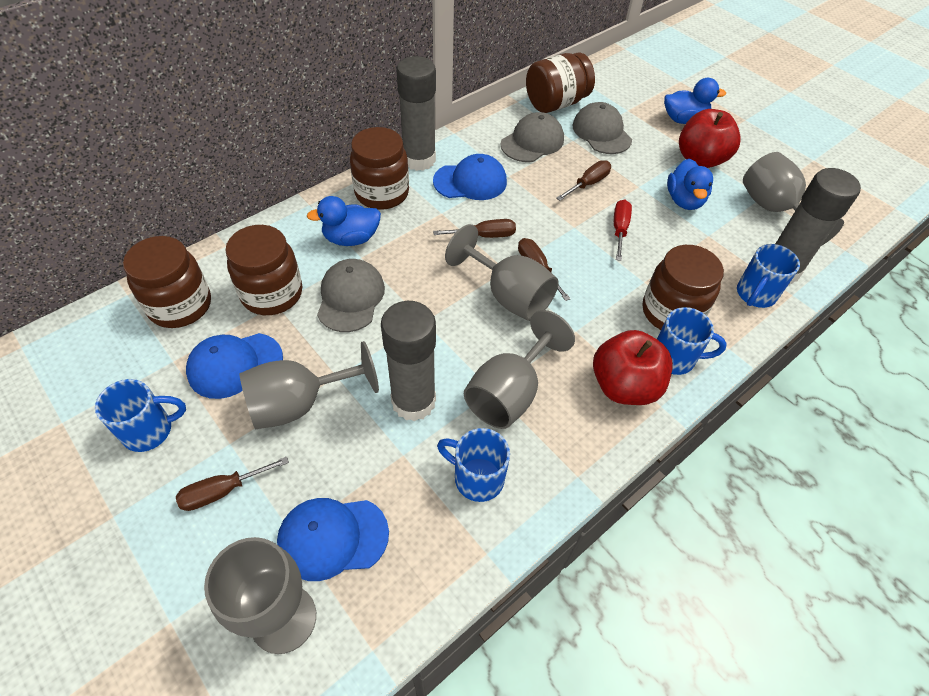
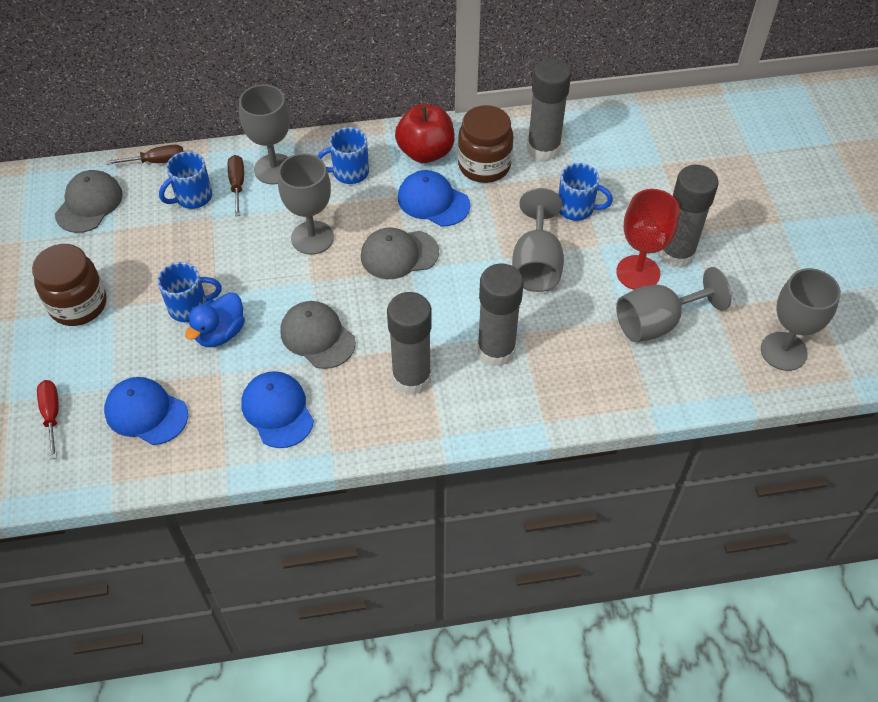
blue duck: 3 -> 1
brown jar: 5 -> 2
brown screwdriver: 4 -> 2
grey glue stick: 3 -> 4
red apple: 2 -> 1
red goblet: 0 -> 1

